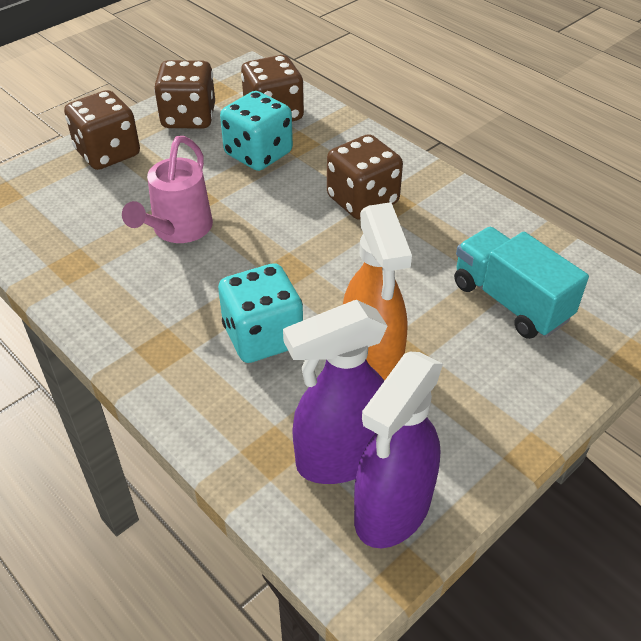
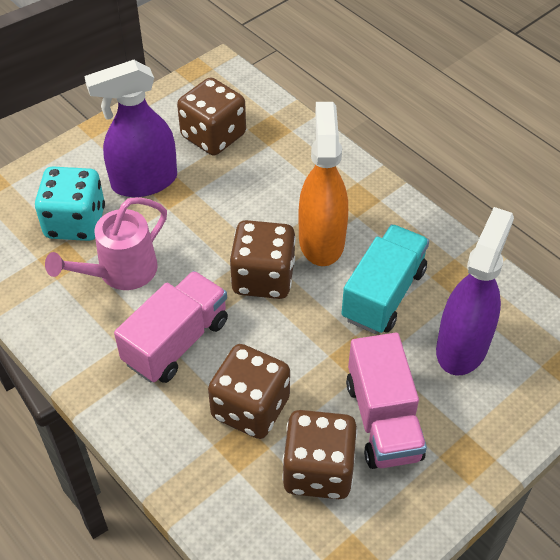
pink truck: 0 -> 2
turquoise dice: 2 -> 1

